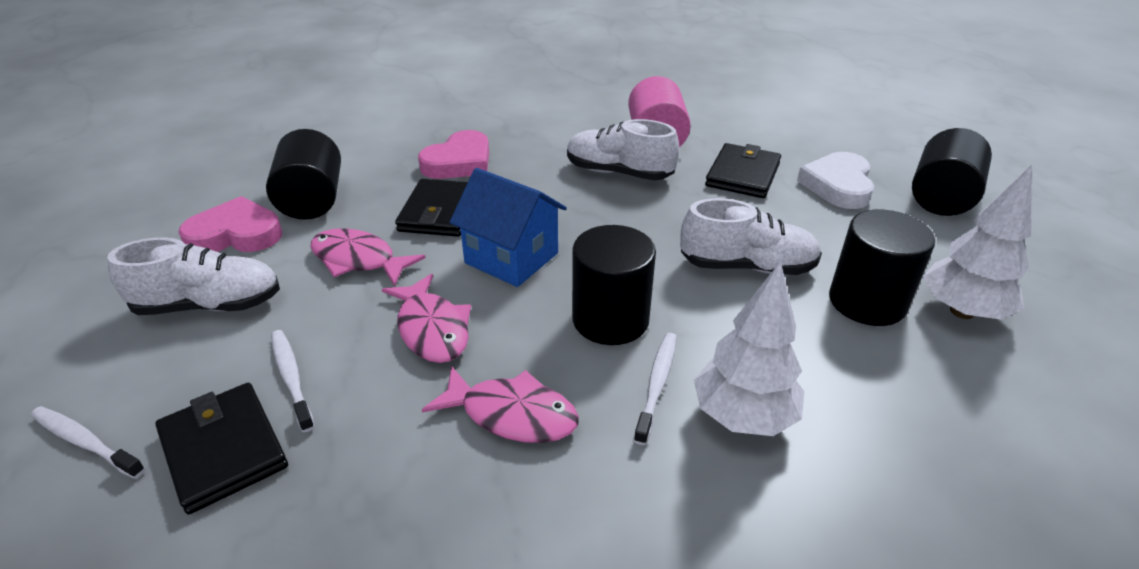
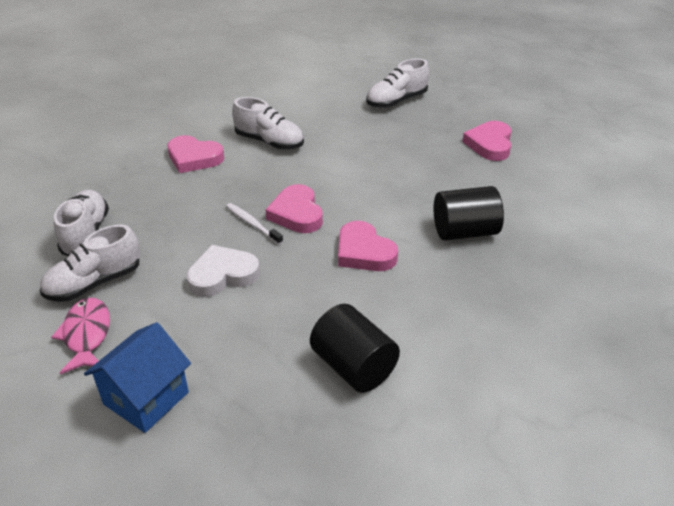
black cylinder: 4 -> 2
black wallet: 3 -> 0
pink cylinder: 1 -> 0
pink fish: 3 -> 1
pink heart: 2 -> 4
white shoe: 3 -> 4
white toothbrush: 3 -> 1
white tree: 2 -> 0

